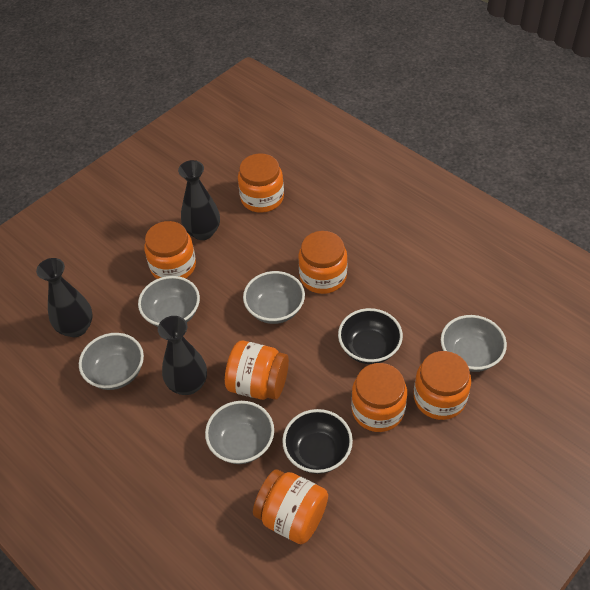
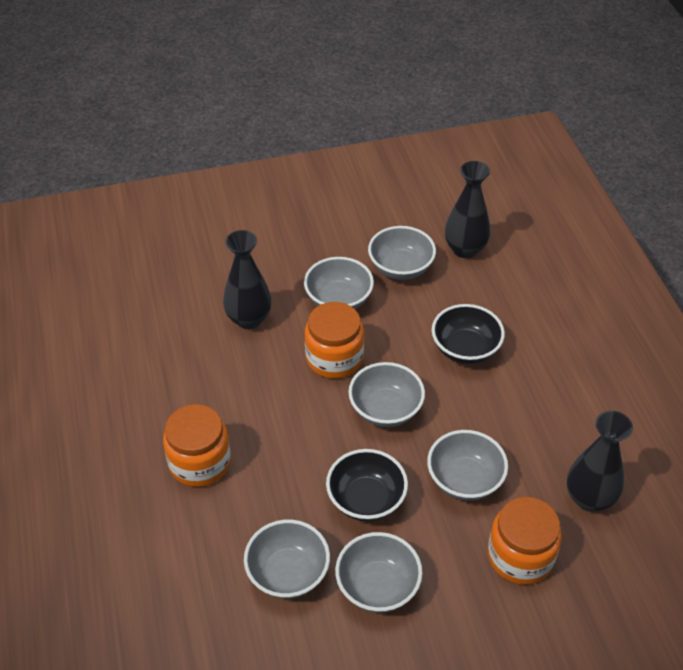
grey bowl: 5 -> 6
orange jar: 7 -> 3

